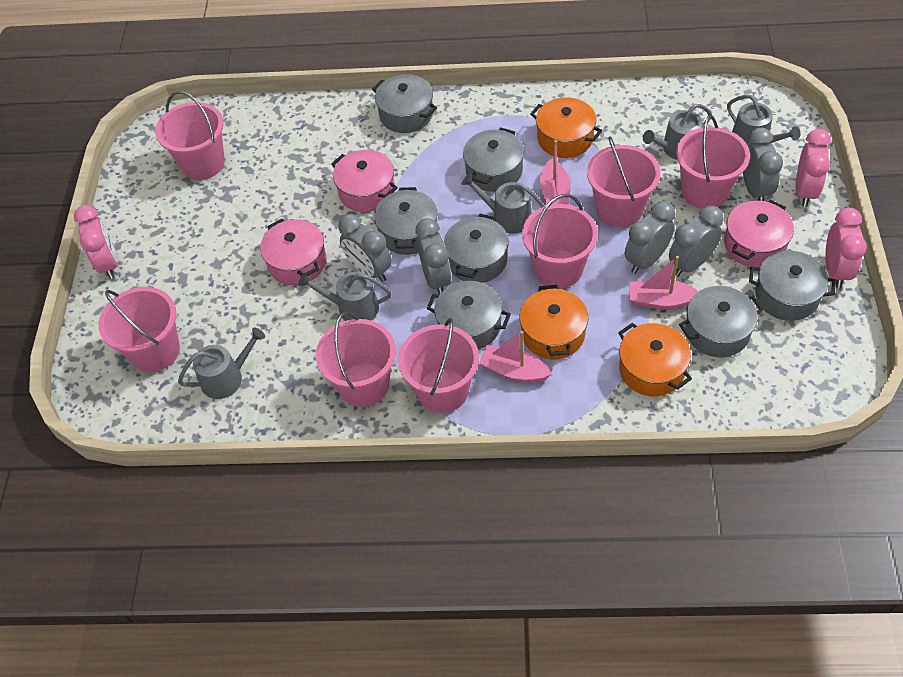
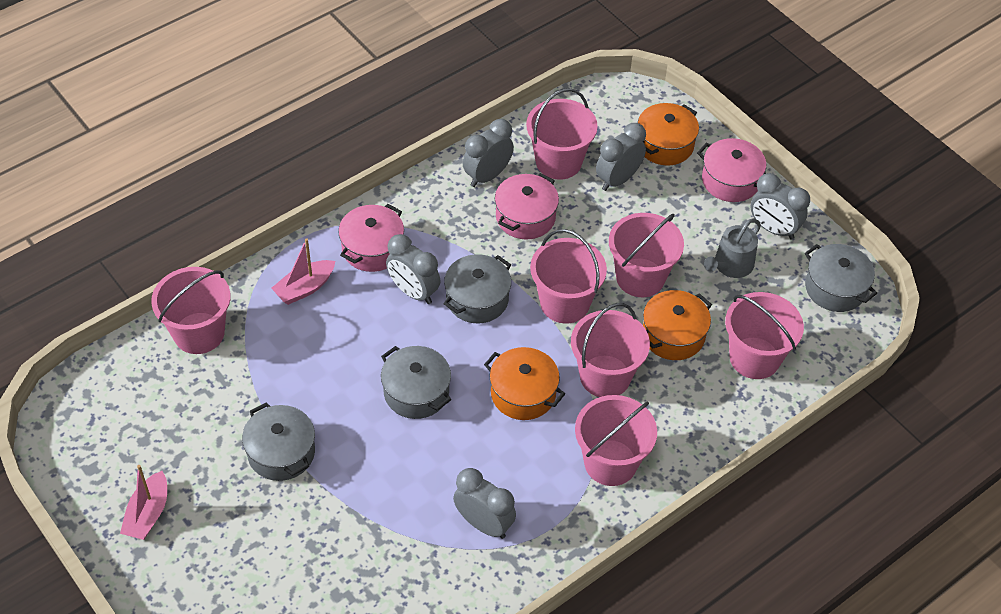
grey pot: 7 -> 4
grey watering can: 5 -> 1
pink boat: 3 -> 2
pink clock: 3 -> 0

